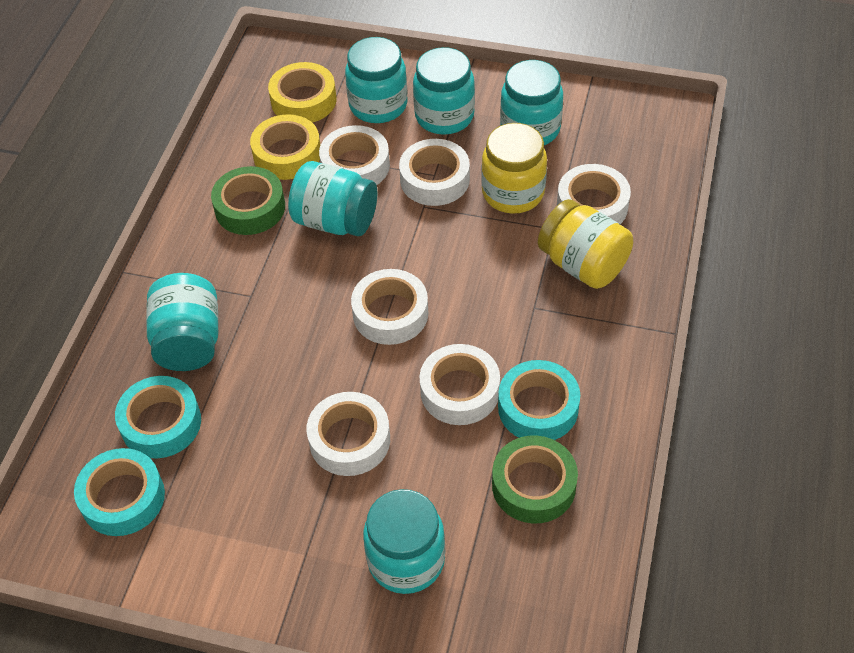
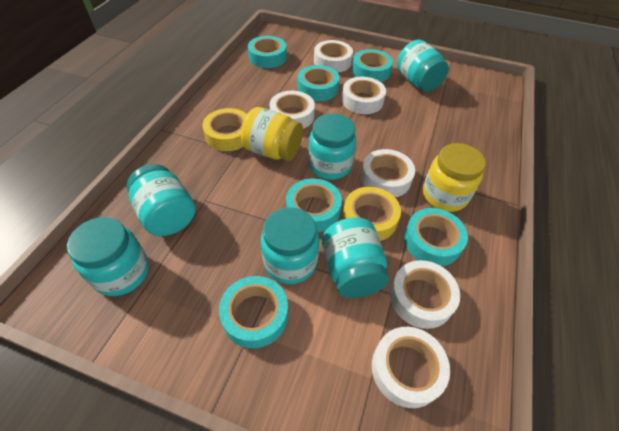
green tape: 2 -> 0
turquoise tape: 3 -> 6

